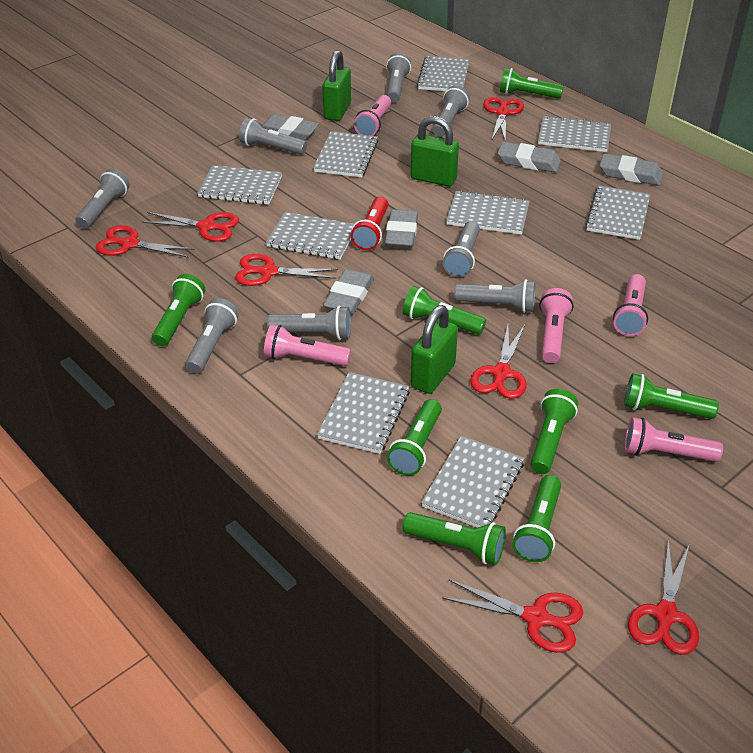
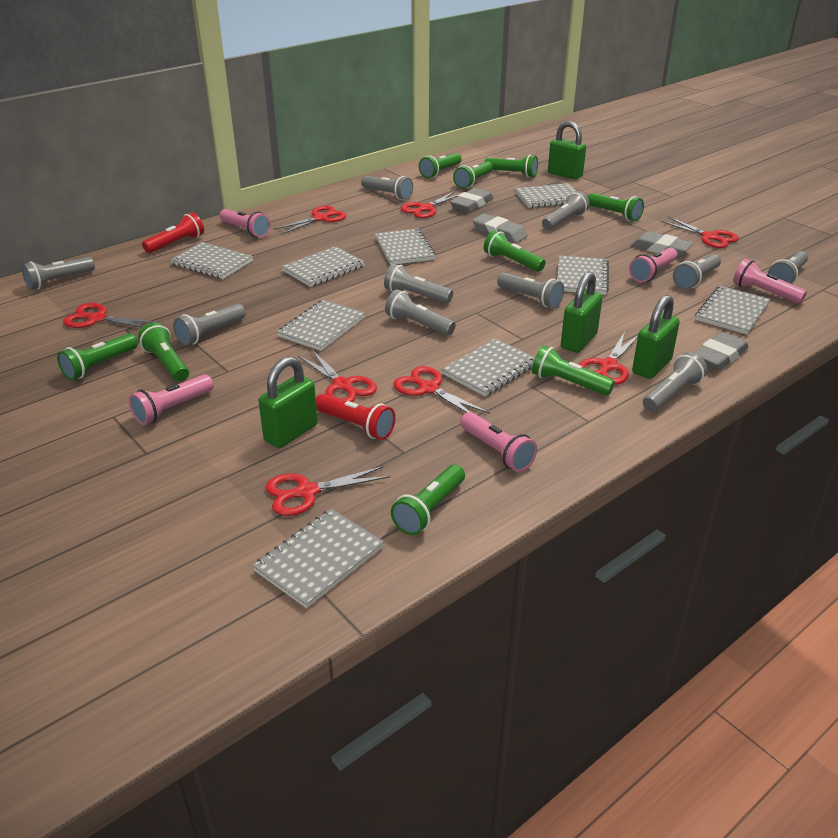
green flashlight: 8 -> 9
green padlock: 3 -> 4
grey eraser: 5 -> 4
grey flashlight: 8 -> 10
red flashlight: 1 -> 2
red scissors: 7 -> 8

